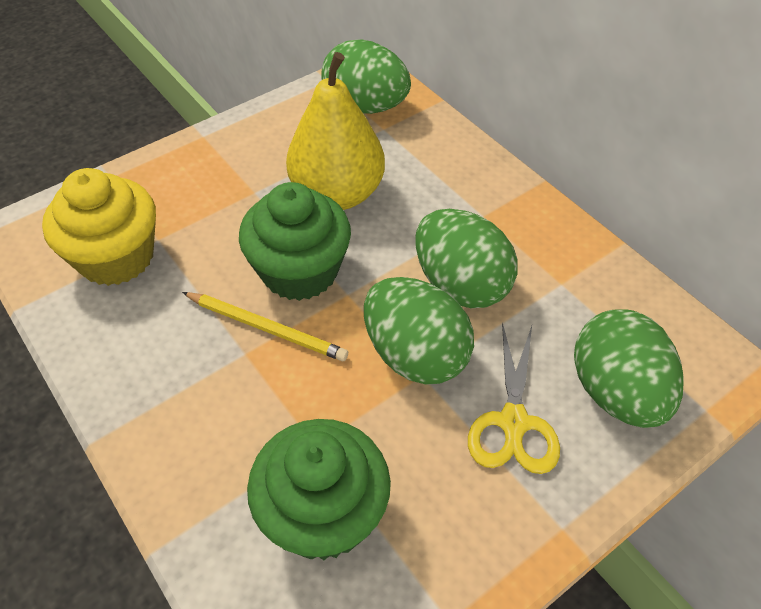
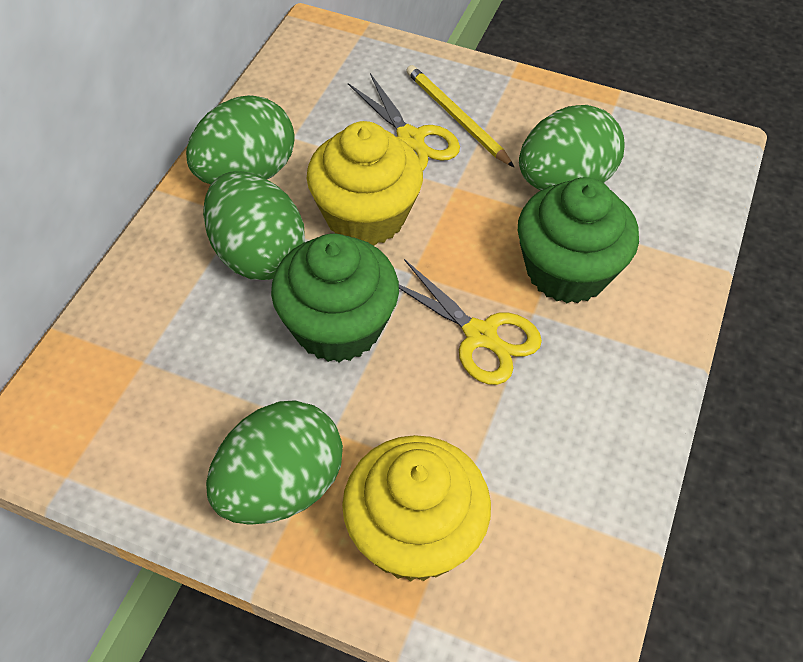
yellow cupcake: 1 -> 2
yellow pear: 1 -> 0
yellow scissors: 1 -> 2

